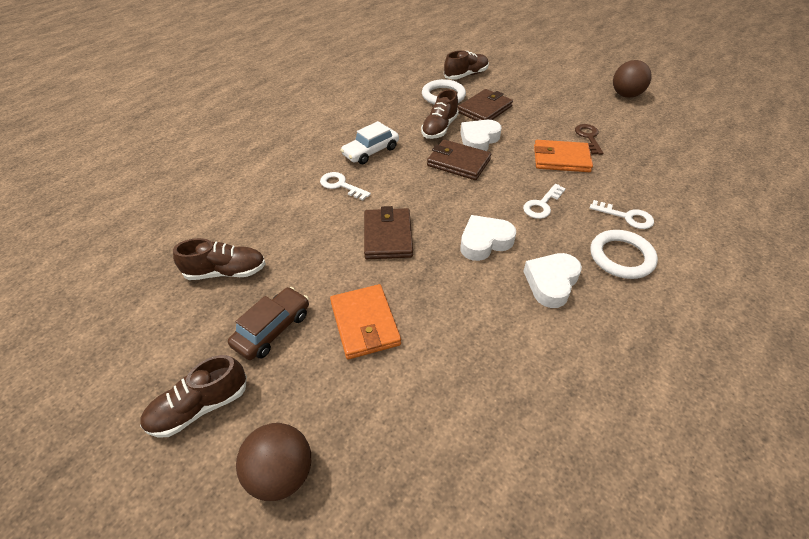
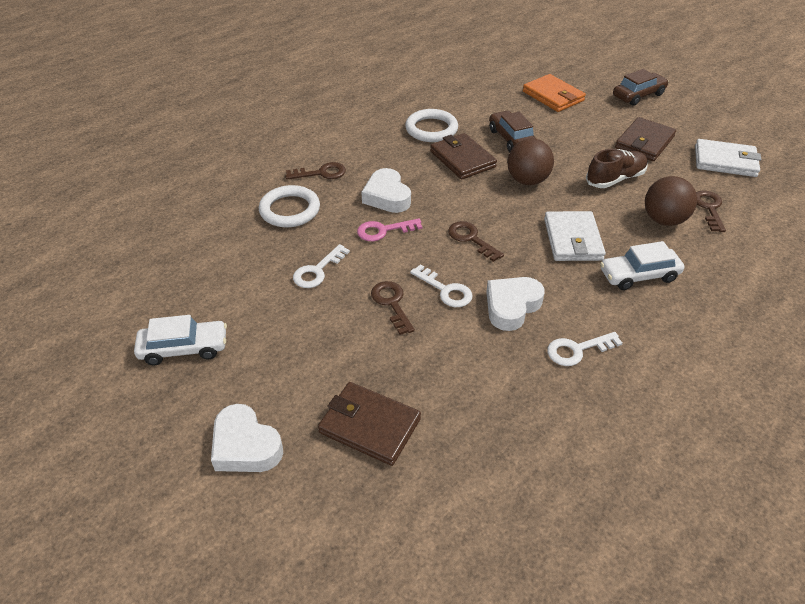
brown car: 1 -> 2
brown key: 1 -> 4
brown shoe: 4 -> 1
orange wallet: 2 -> 1
pink key: 0 -> 1
white car: 1 -> 2
white wallet: 0 -> 2

